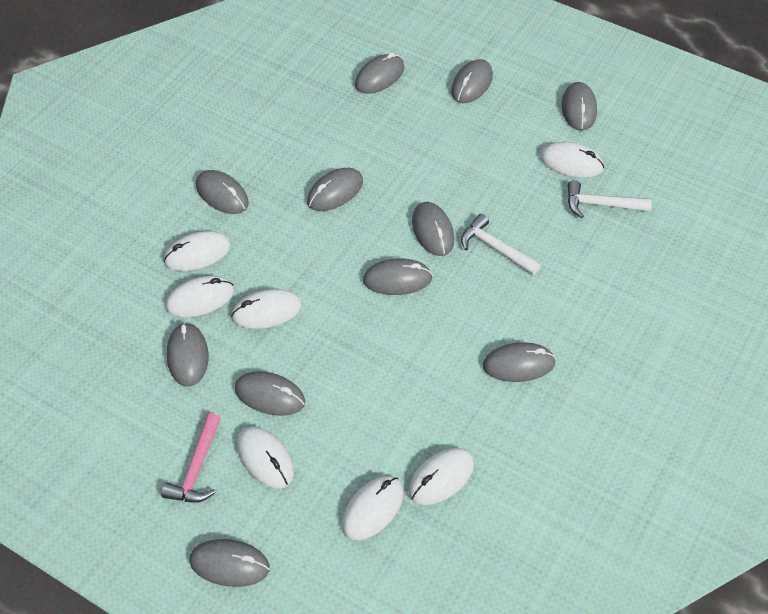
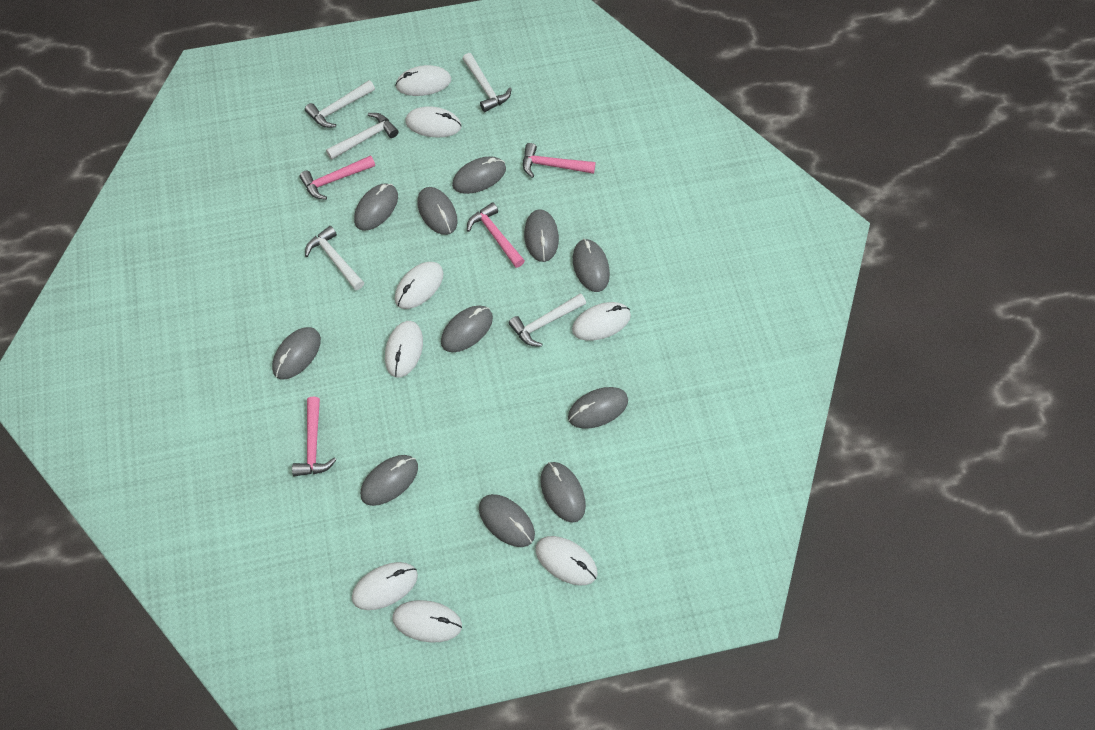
pink hammer: 1 -> 4
white hammer: 2 -> 5
white mouse: 7 -> 8

